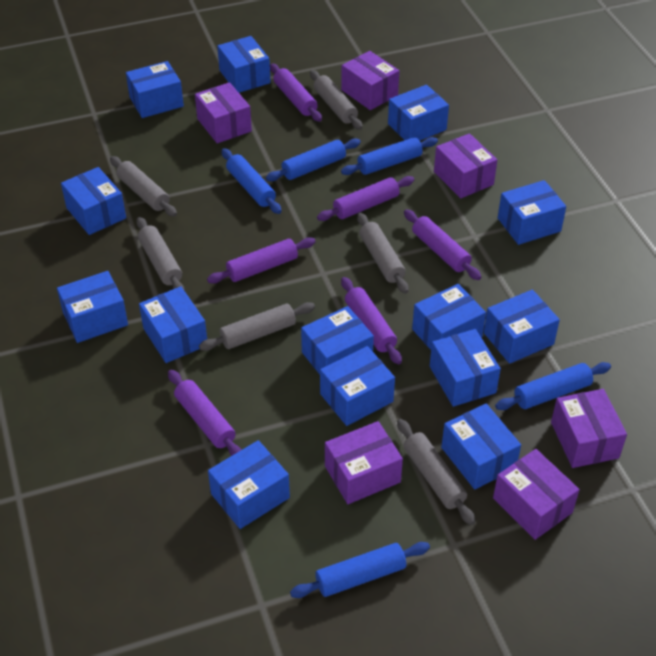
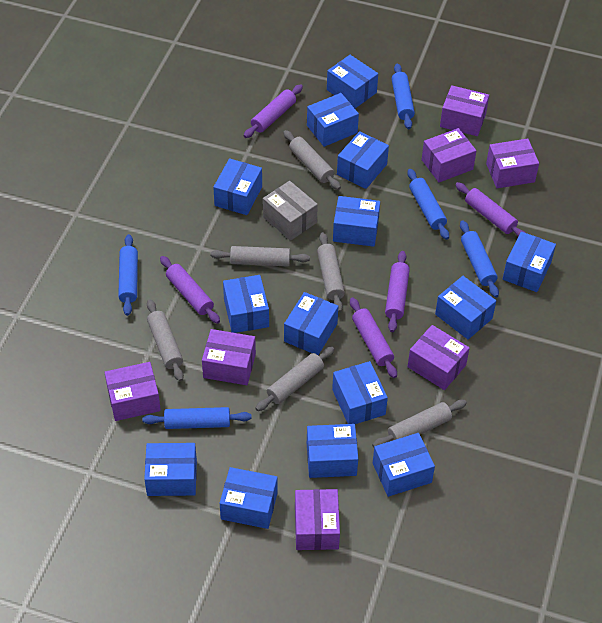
grey box: 0 -> 1
purple box: 6 -> 7
purple rolling pin: 6 -> 5

